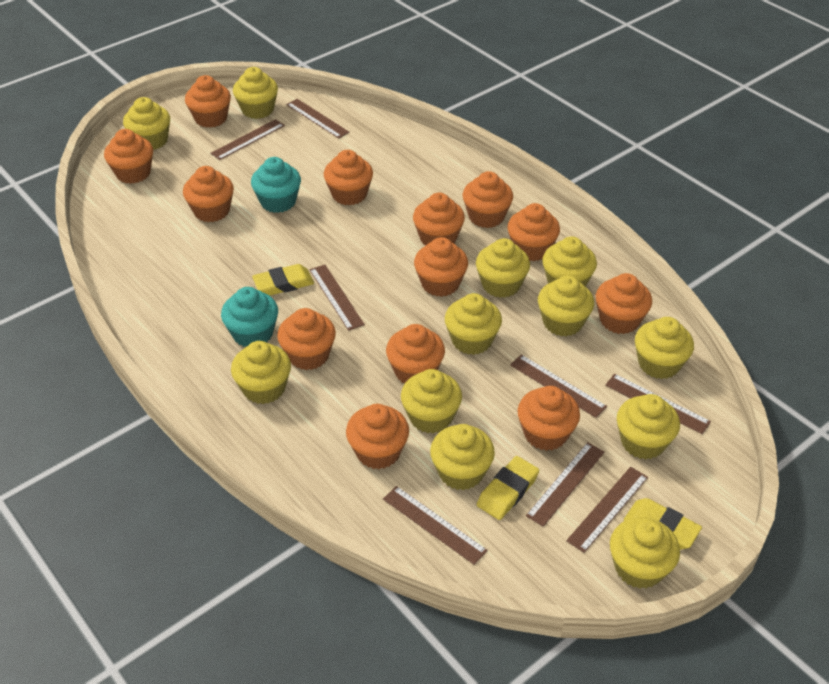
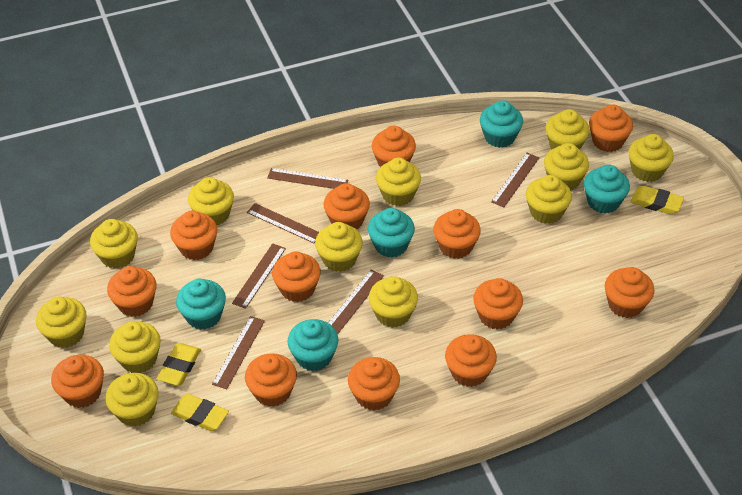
brown ruler: 8 -> 6
turquoise cupcake: 2 -> 5

